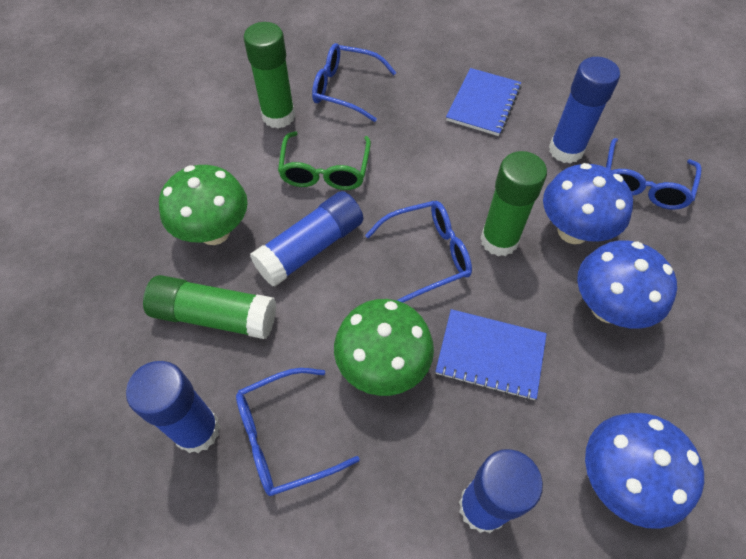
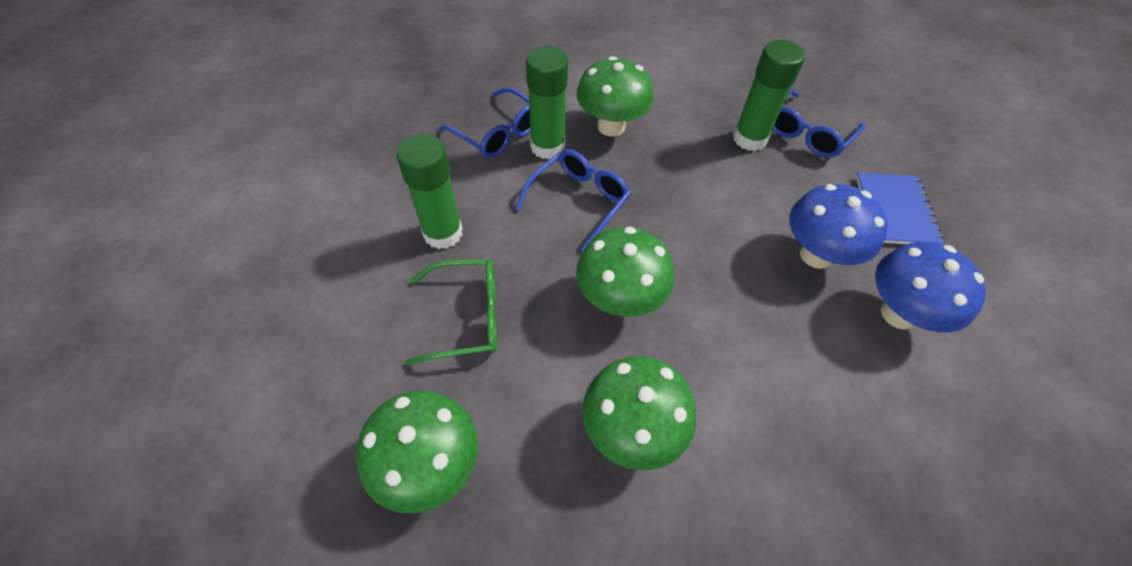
blue glasses: 4 -> 3
blue glue stick: 4 -> 0
blue mushroom: 3 -> 2
blue notebook: 2 -> 1
green mushroom: 2 -> 4

